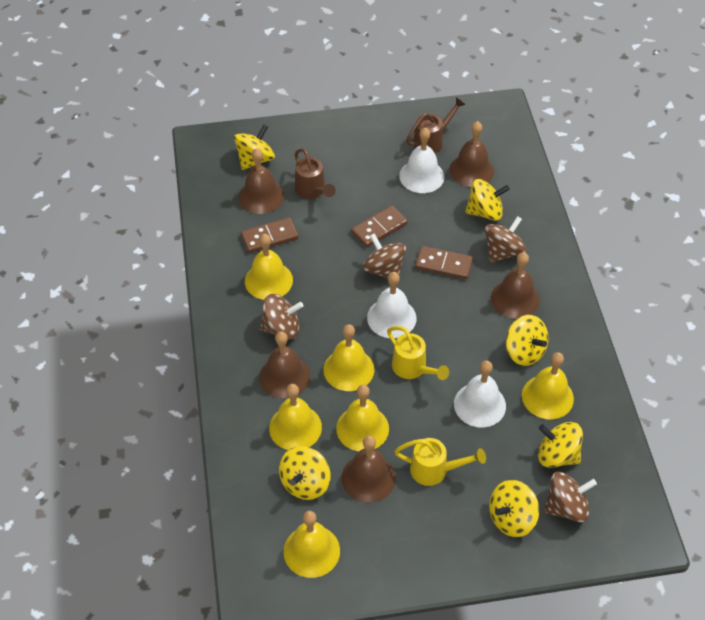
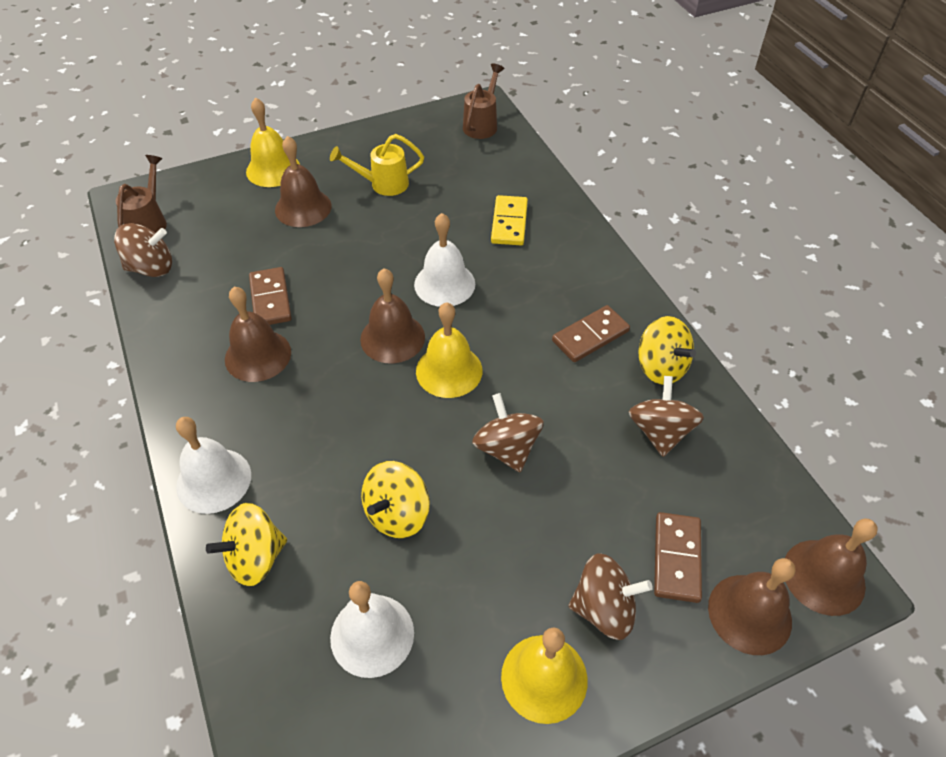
yellow bell: 6 -> 3
yellow domino: 0 -> 1
yellow spinning top: 6 -> 3
yellow watering can: 2 -> 1

